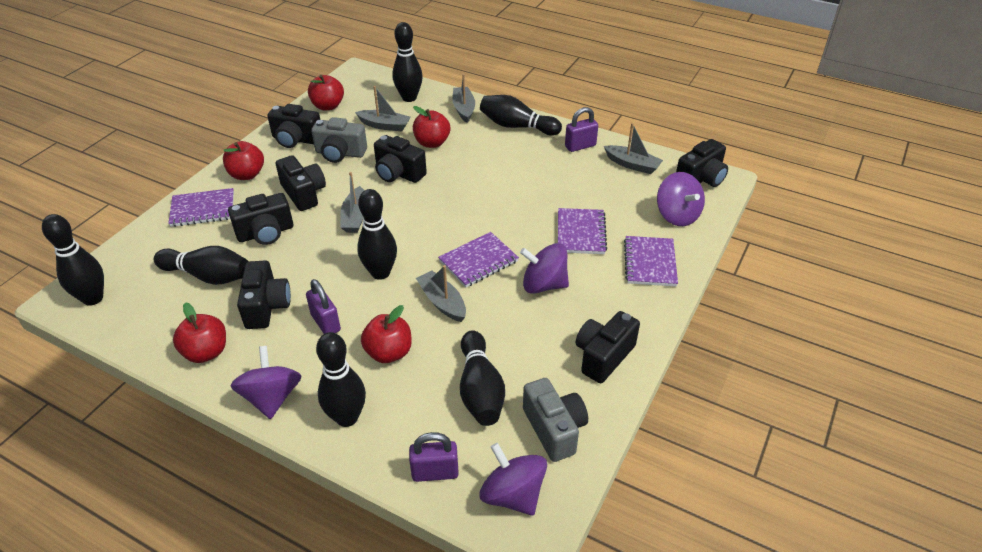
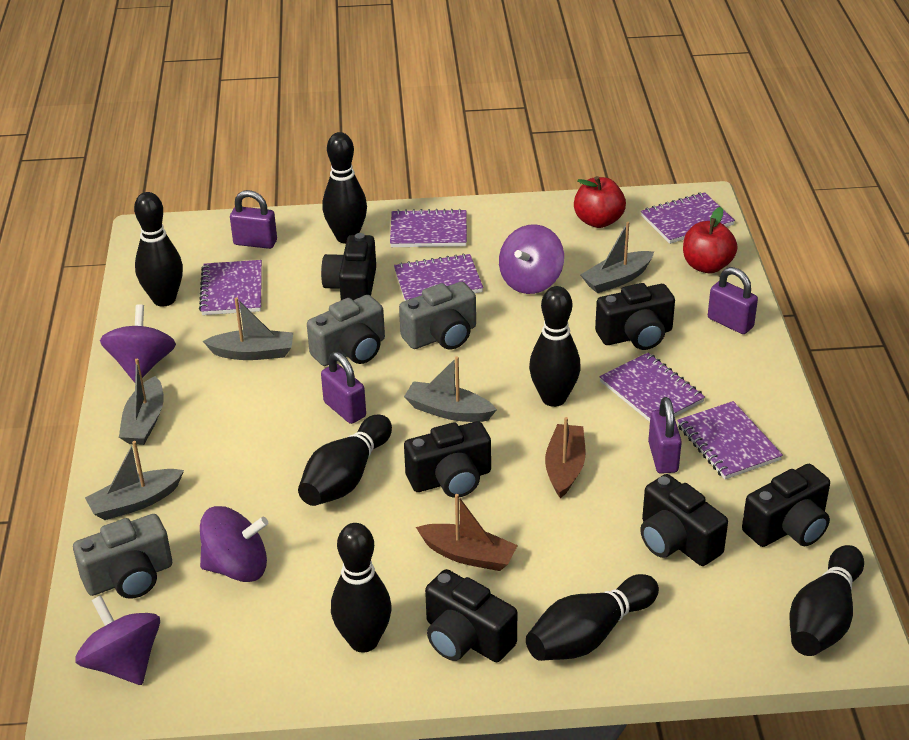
black camera: 7 -> 6
brown boat: 0 -> 2
grey camera: 2 -> 3
purple notebook: 4 -> 6
purple padlock: 3 -> 4
red apple: 5 -> 2

